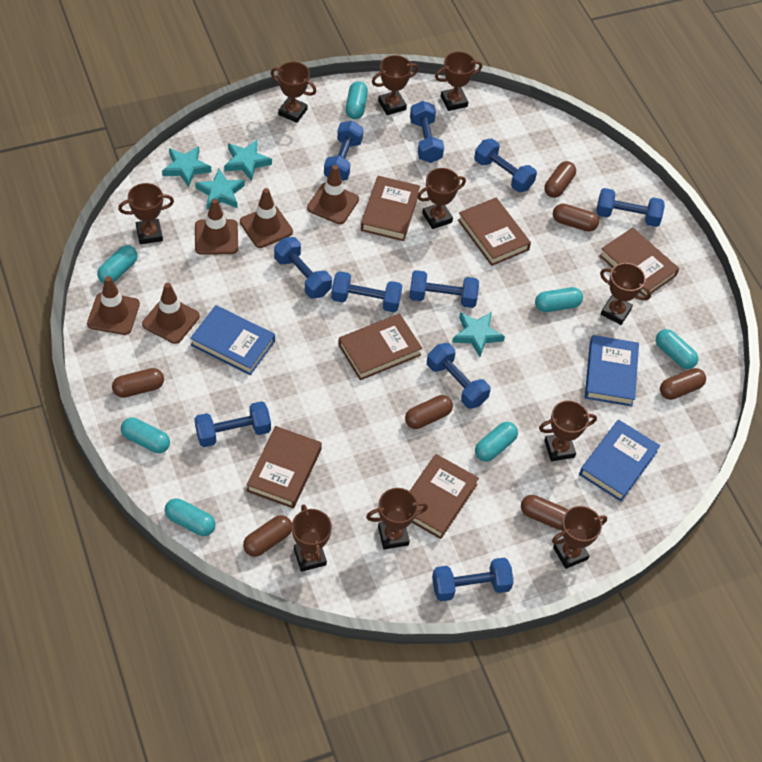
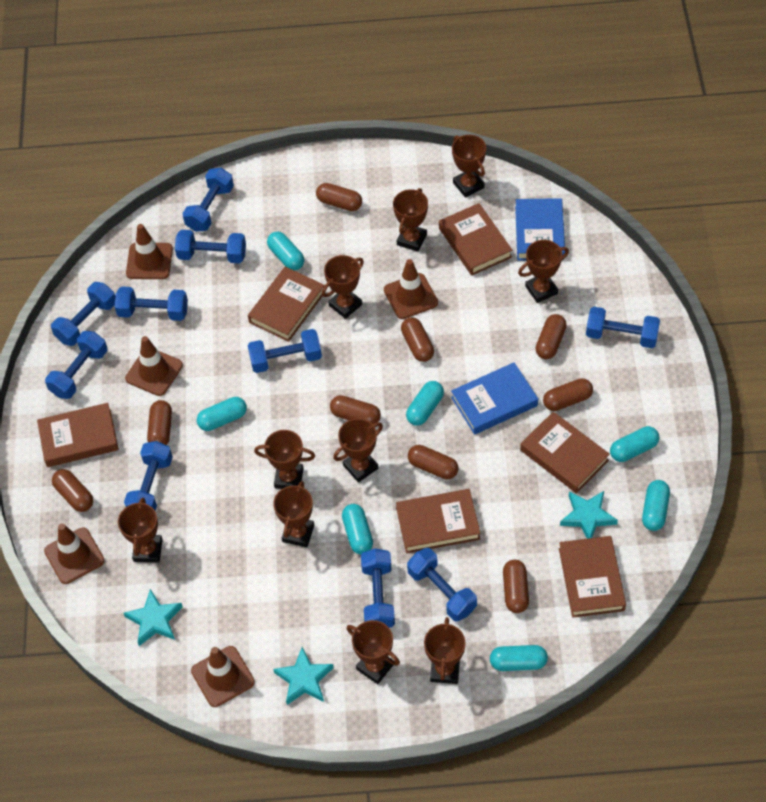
blue book: 3 -> 2
brown capsule: 7 -> 9
turquoise star: 4 -> 3

